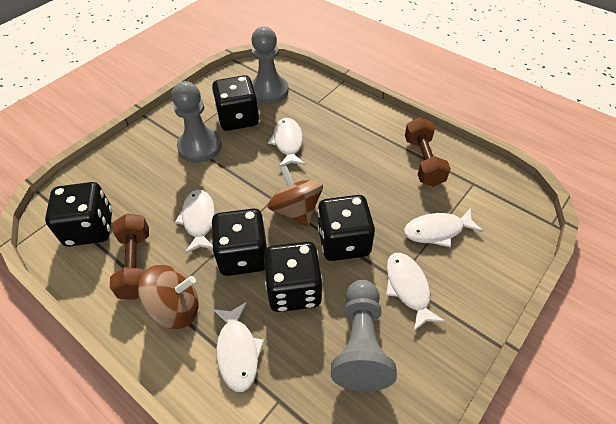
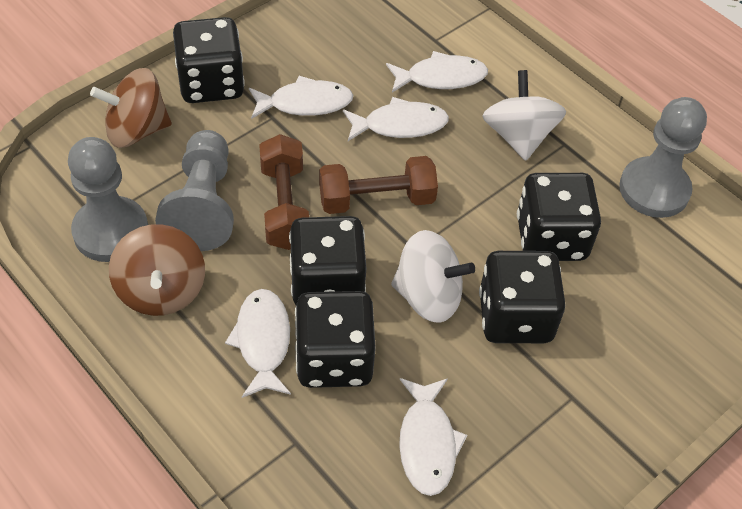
white spinning top: 0 -> 2

